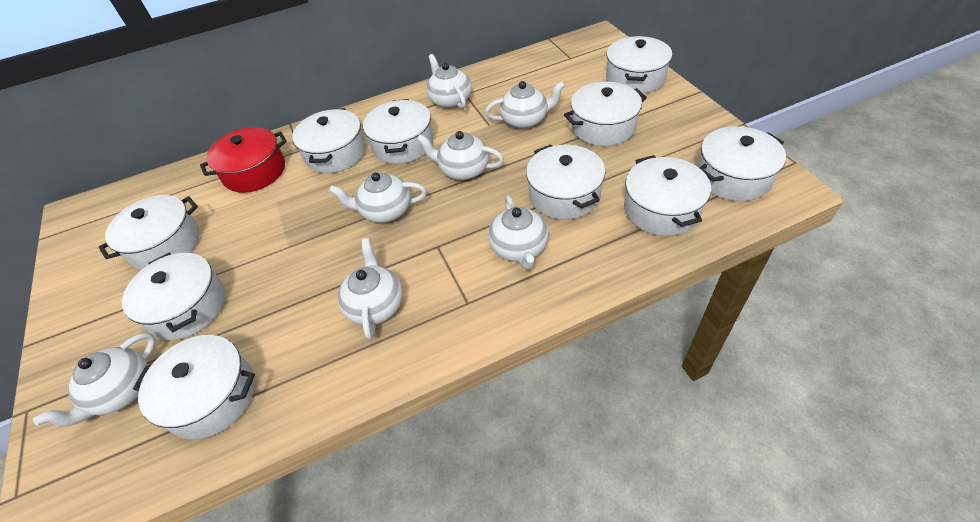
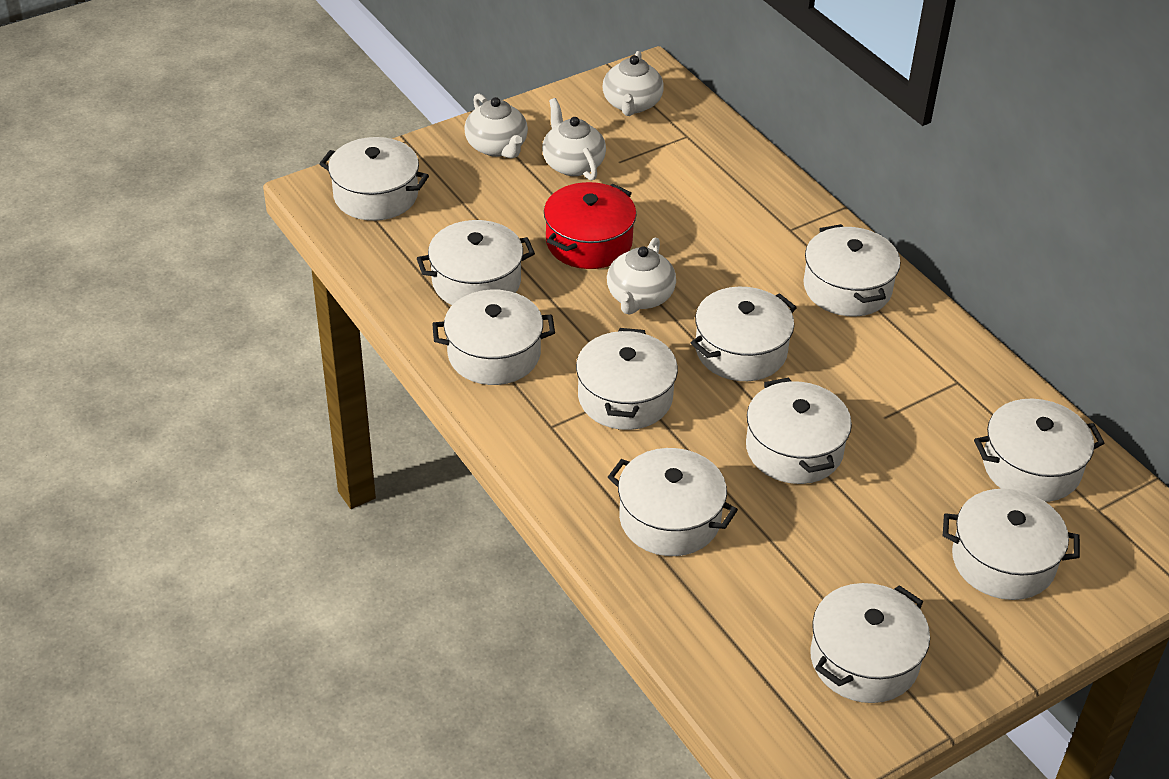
white pot: 10 -> 11
white teapot: 7 -> 4

